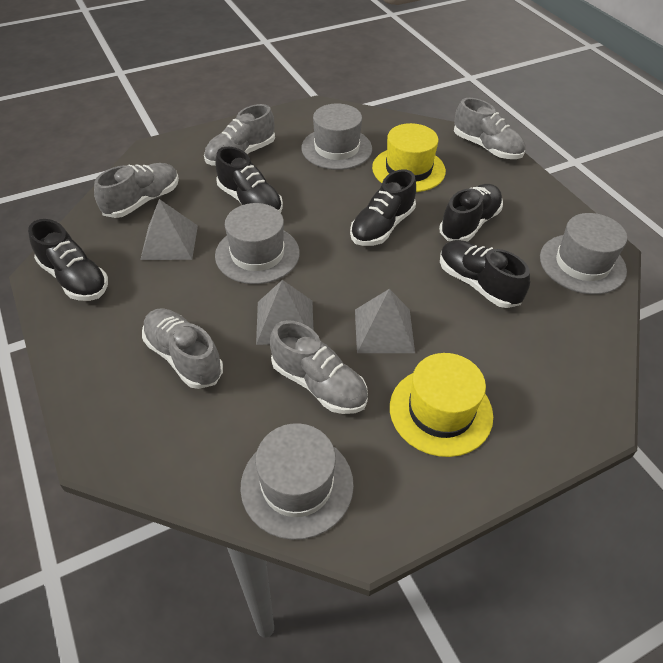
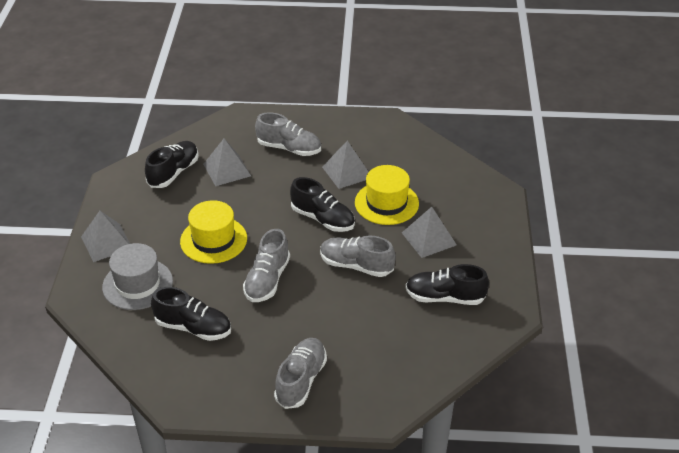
black shoe: 5 -> 4
grey hat: 4 -> 1
grey pyramid: 3 -> 4
grey shoe: 5 -> 4

